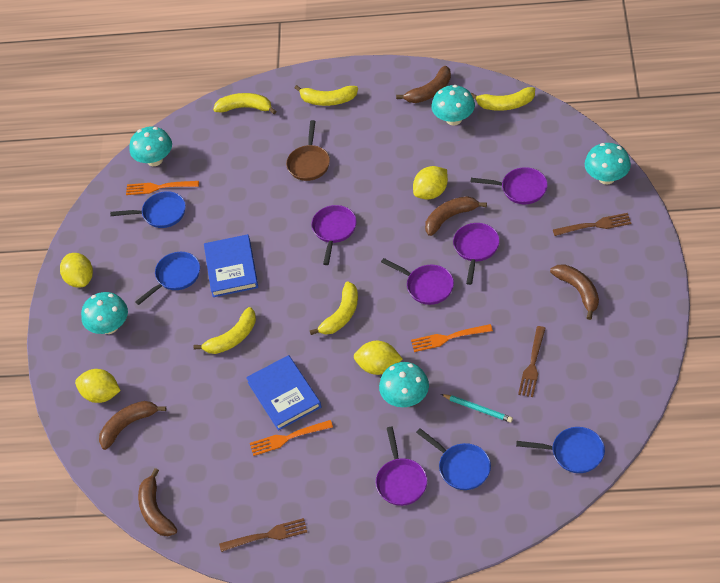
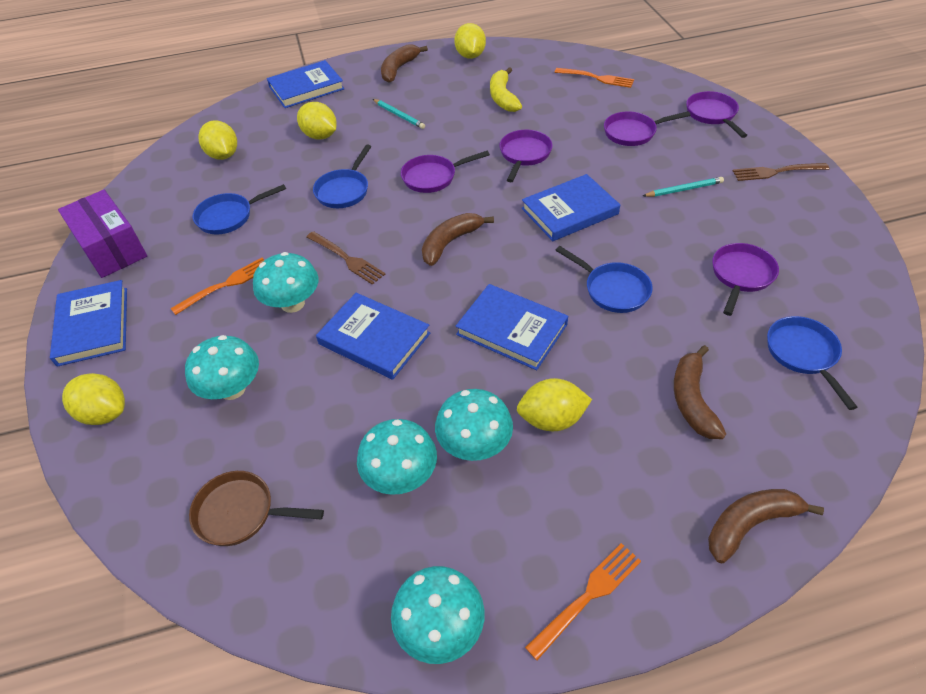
blue book: 2 -> 5
brown banana: 5 -> 4
brown fork: 3 -> 2
purple box: 0 -> 1
turquoise pencil: 1 -> 2
yellow banana: 5 -> 1
yellow lemon: 4 -> 5

